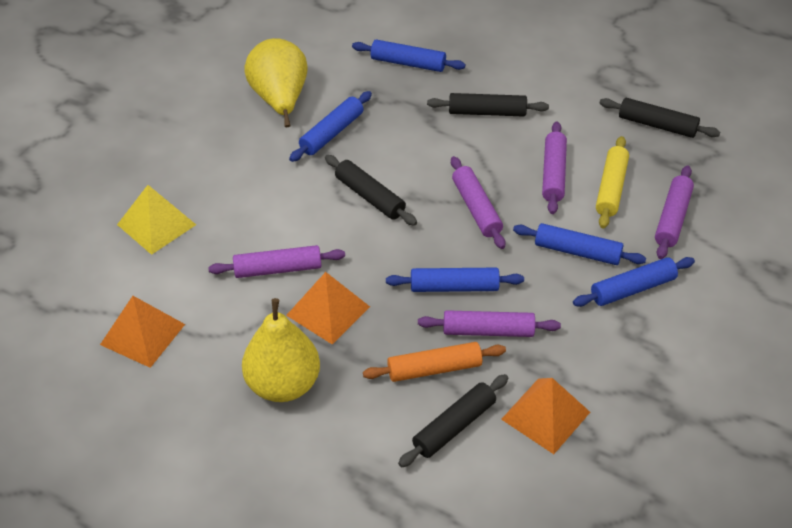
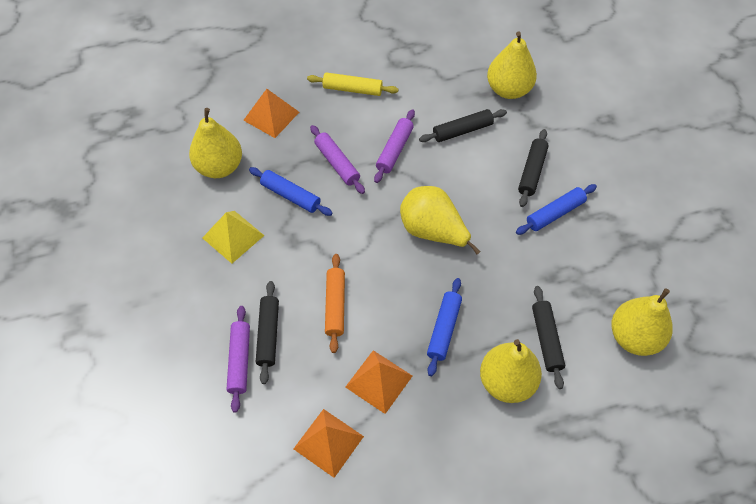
blue rolling pin: 5 -> 3
purple rolling pin: 5 -> 3
yellow pear: 2 -> 5

